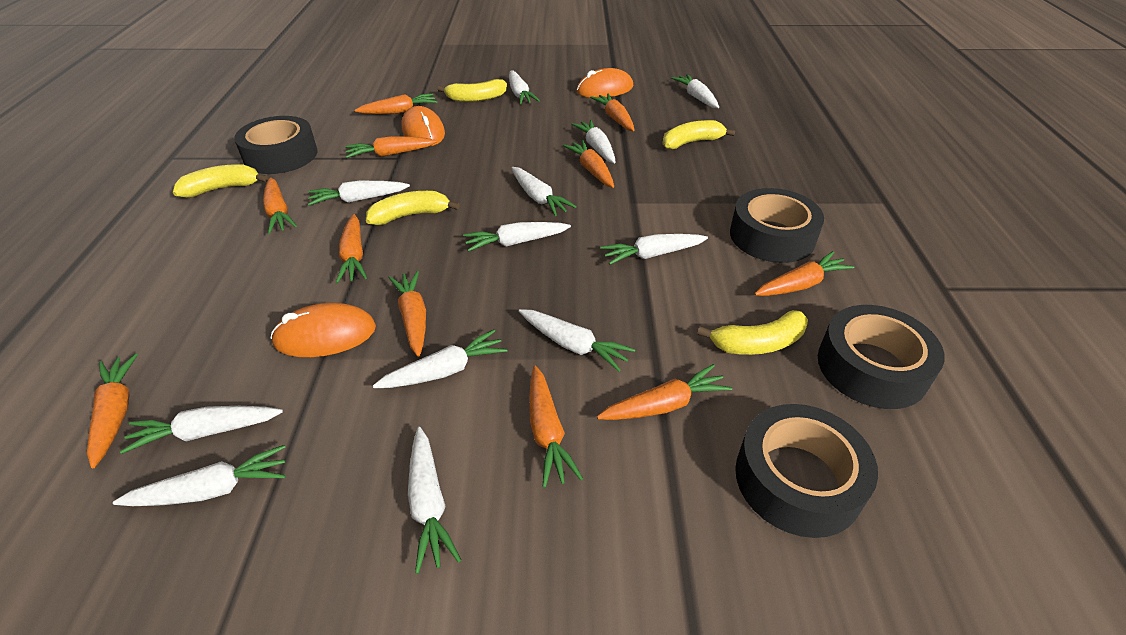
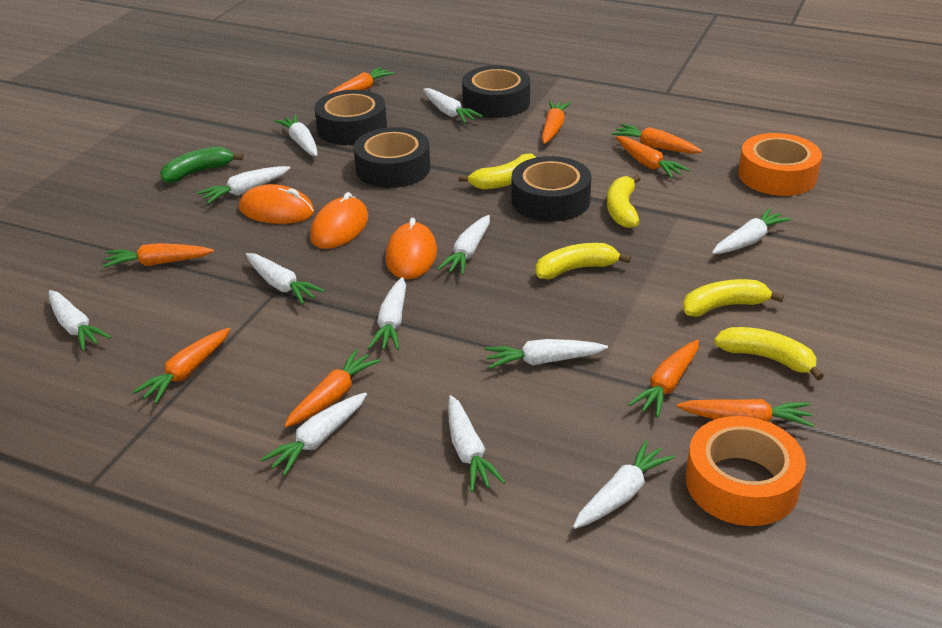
green banana: 0 -> 1
orange carrot: 11 -> 9
orange tape: 0 -> 2

